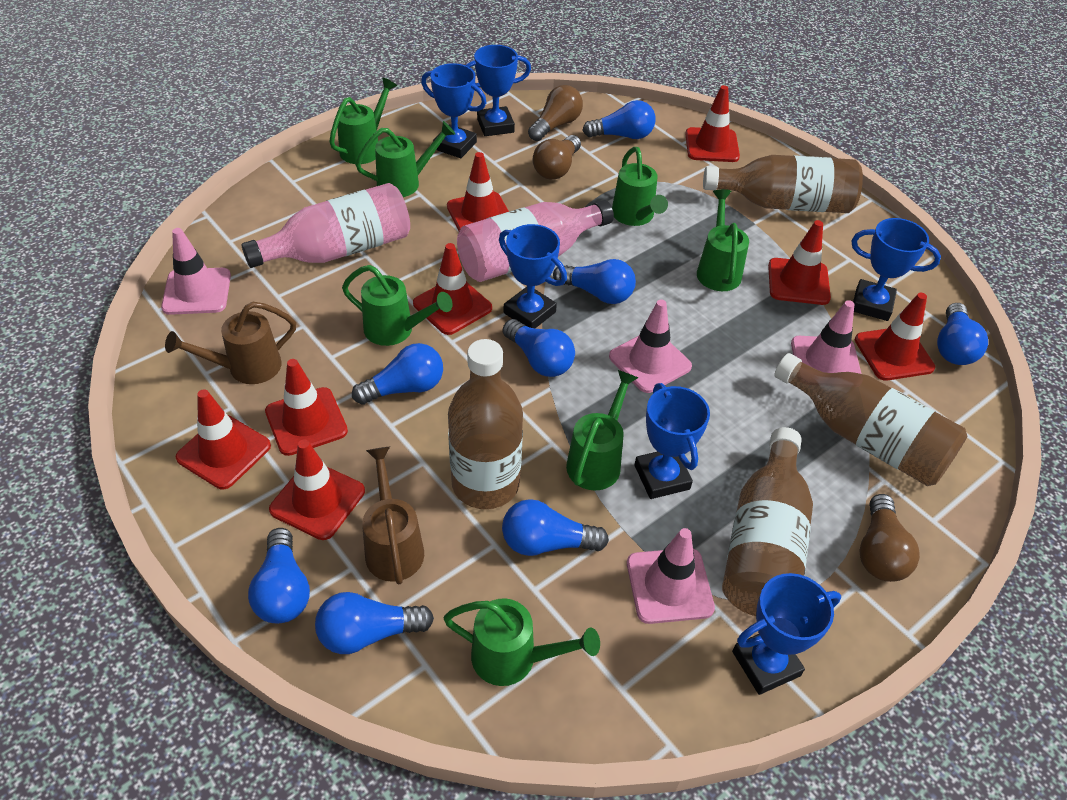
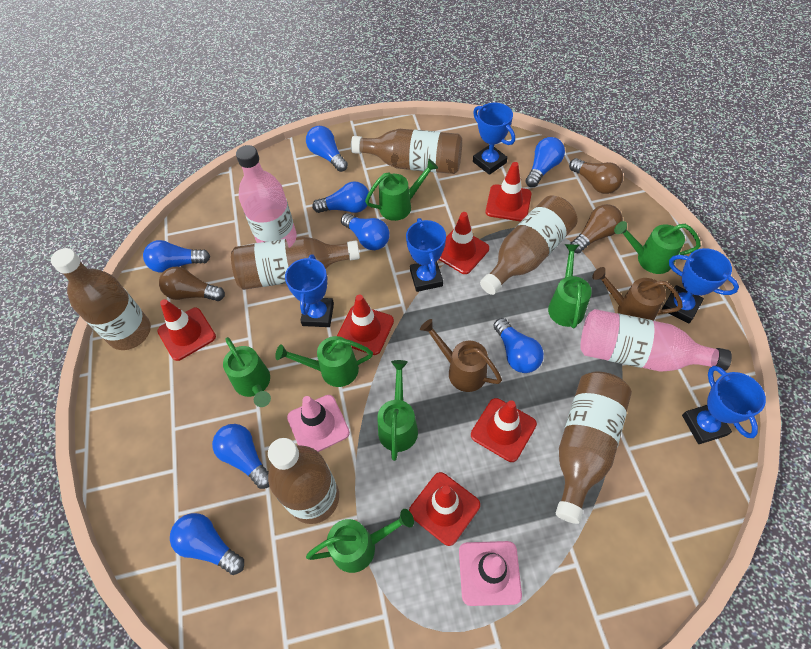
blue trophy: 6 -> 5
brown bottle: 4 -> 6
pink traffic cone: 4 -> 2
red traffic cone: 8 -> 6

